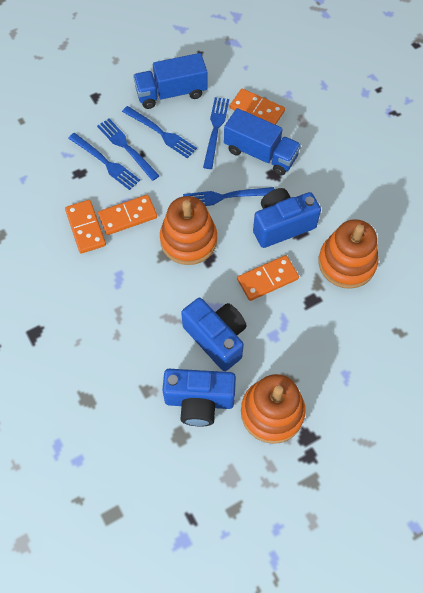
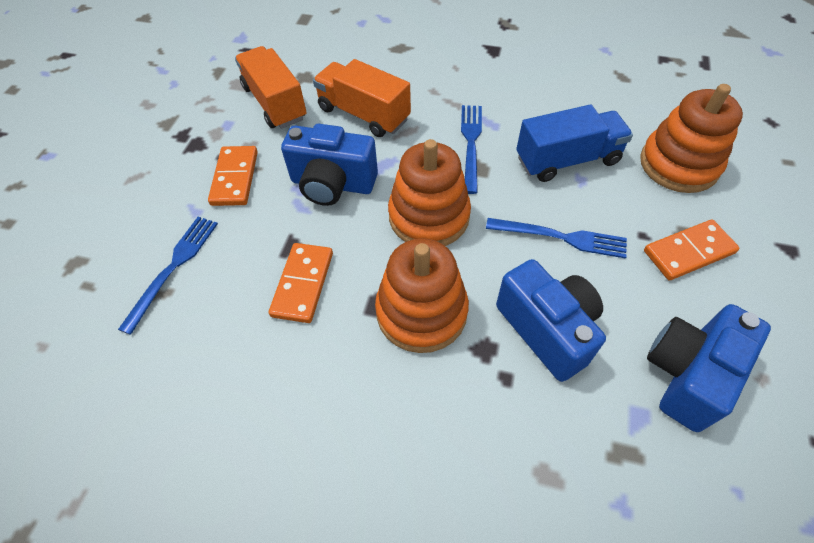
blue fork: 5 -> 3
blue truck: 2 -> 1
orange domino: 4 -> 3
orange truck: 0 -> 2

